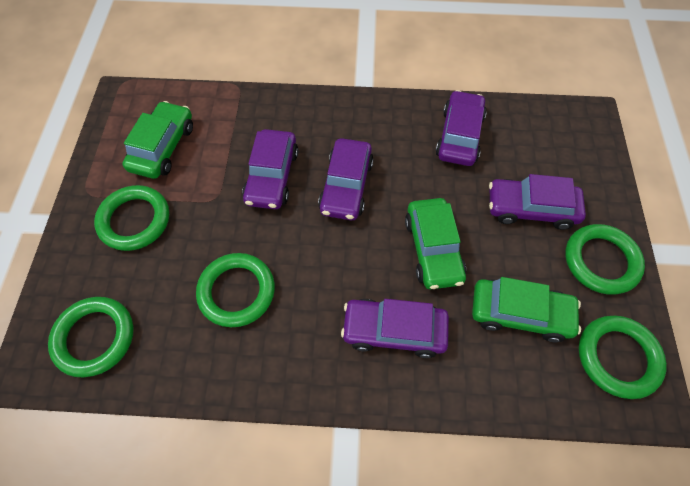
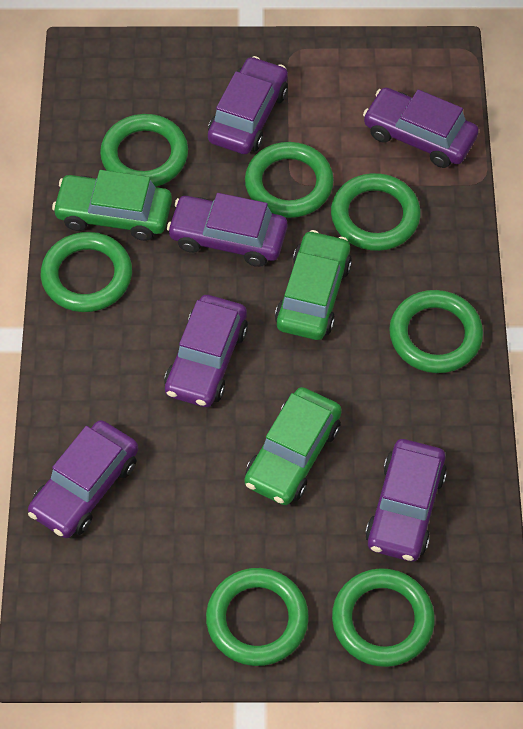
green ring: 5 -> 7
purple car: 5 -> 6

